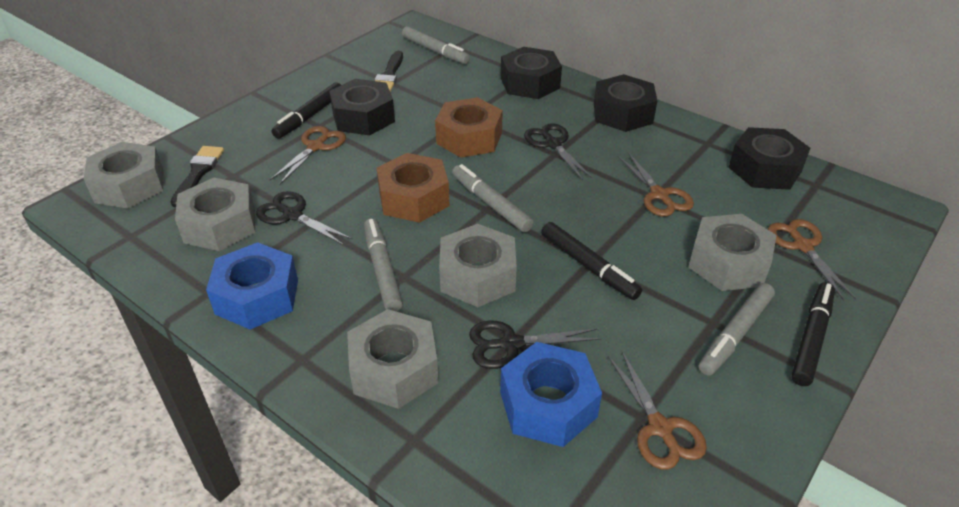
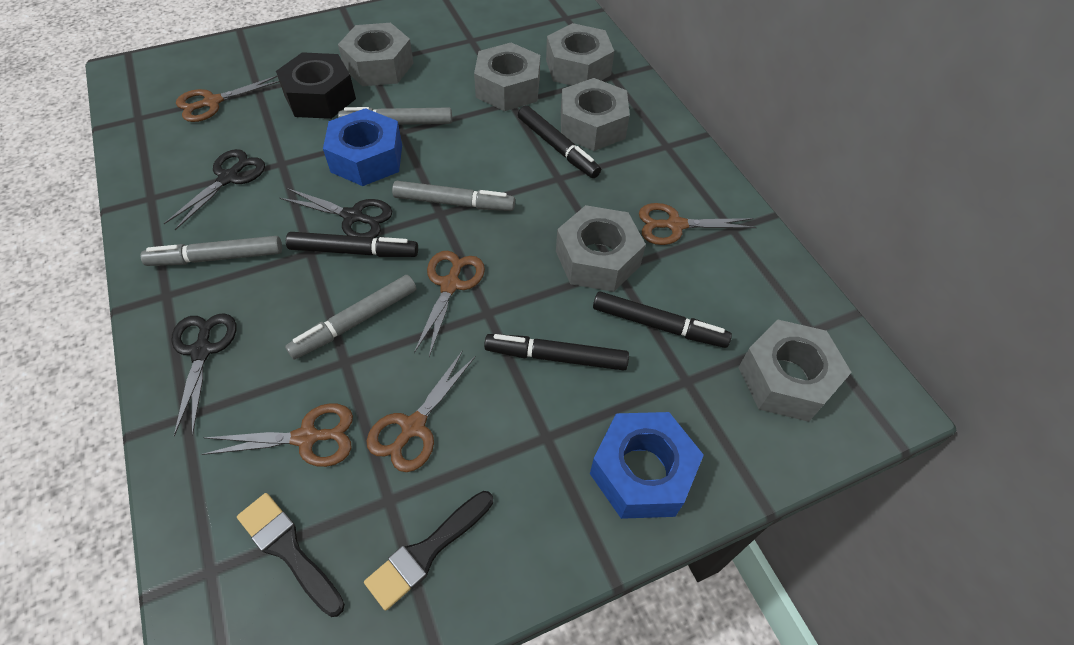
black marker: 3 -> 4
black nut: 4 -> 1
brown nut: 2 -> 0
brown scissors: 4 -> 5
grey nut: 5 -> 6

